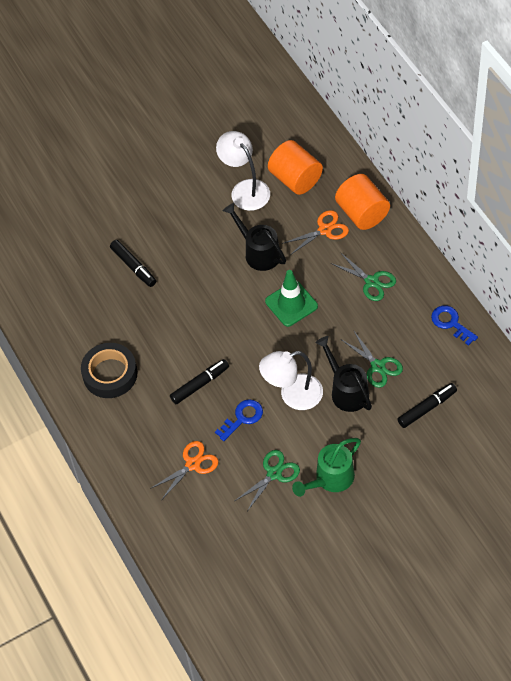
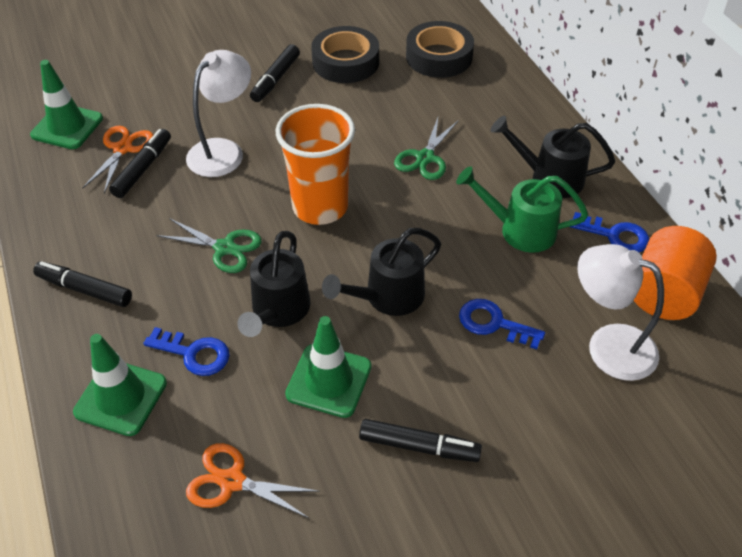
black marker: 3 -> 4
black tape: 1 -> 2
black watering can: 2 -> 3
blue key: 2 -> 3
green scissors: 3 -> 2
green traffic cone: 1 -> 3
orange cup: 0 -> 1
orange cylinder: 2 -> 1

